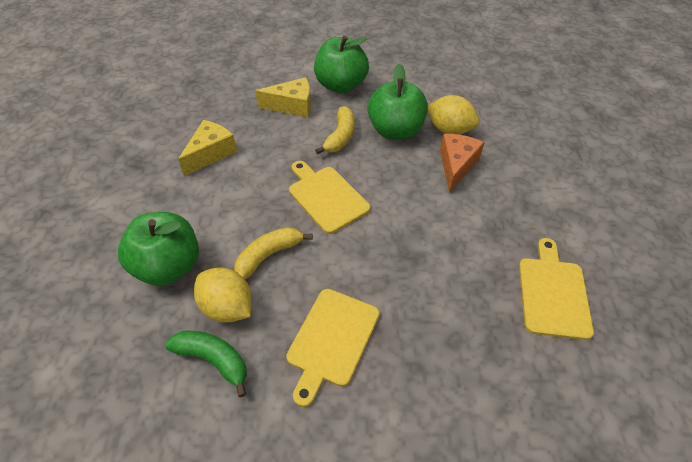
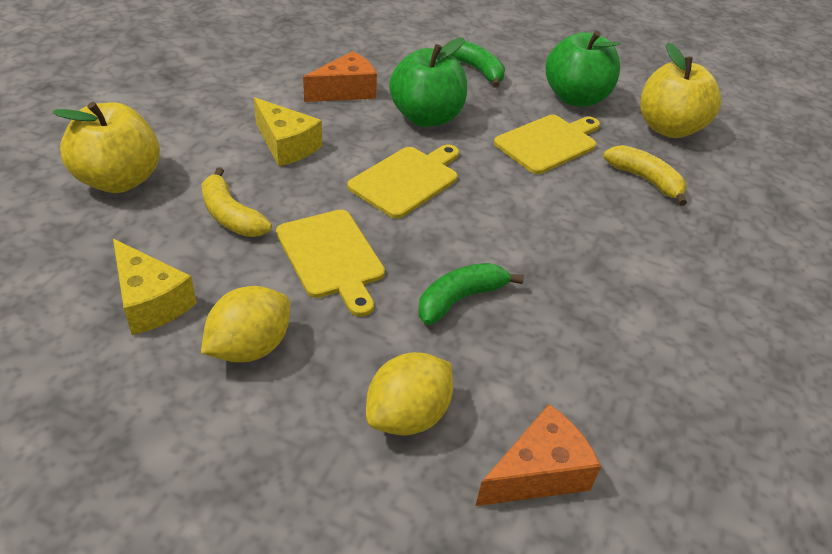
green apple: 3 -> 2
green banana: 1 -> 2
orange cheese: 1 -> 2
yellow apple: 0 -> 2

